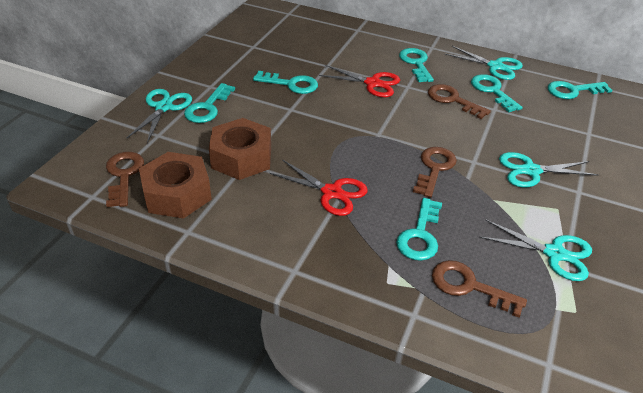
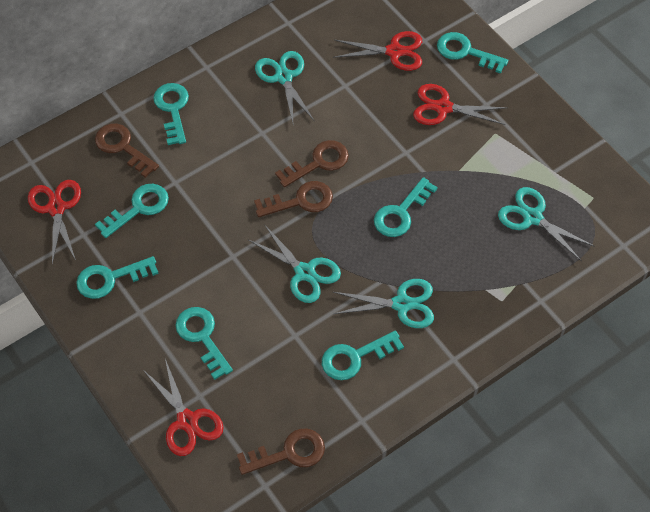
brown nut: 2 -> 0
red scissors: 2 -> 4
turquoise key: 6 -> 7

